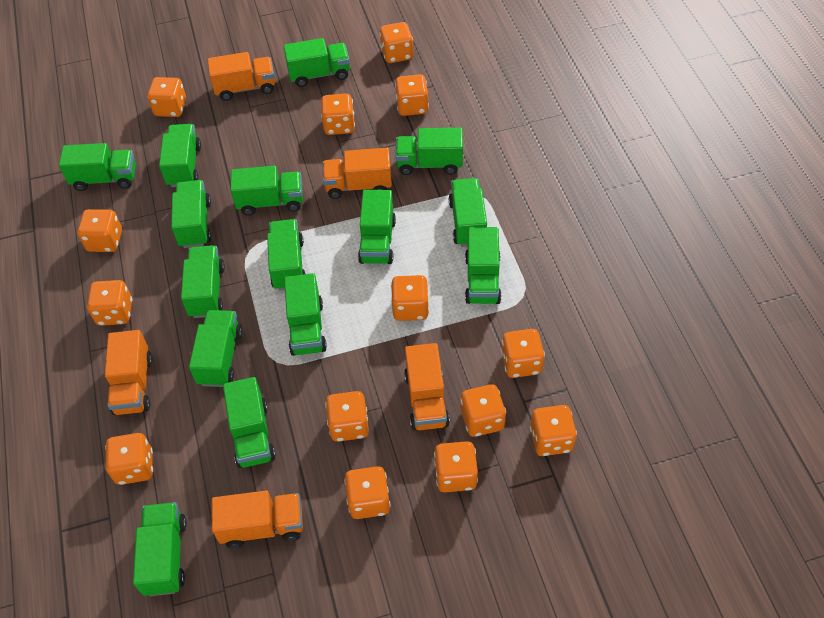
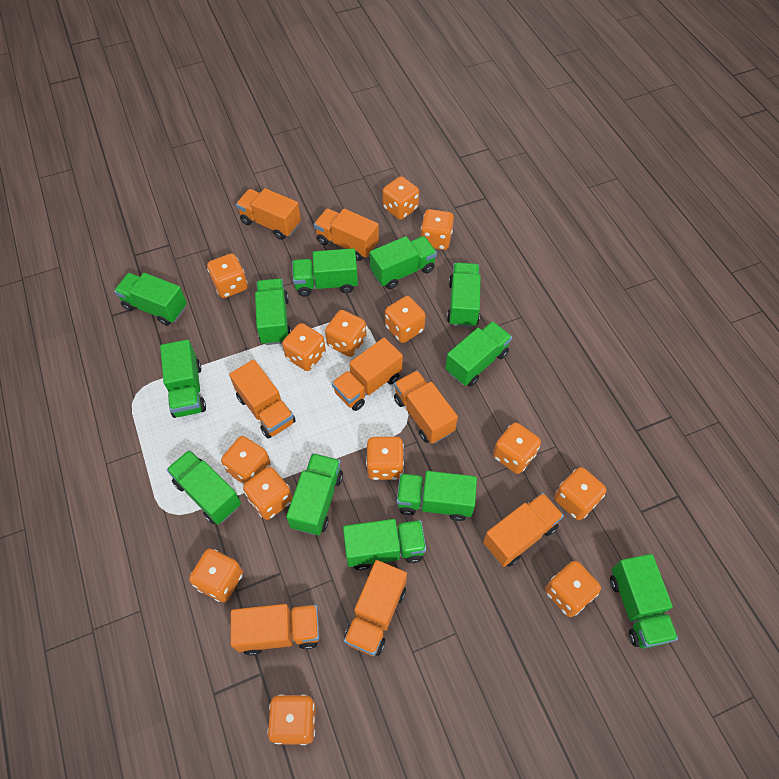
green truck: 15 -> 12
orange truck: 5 -> 8

